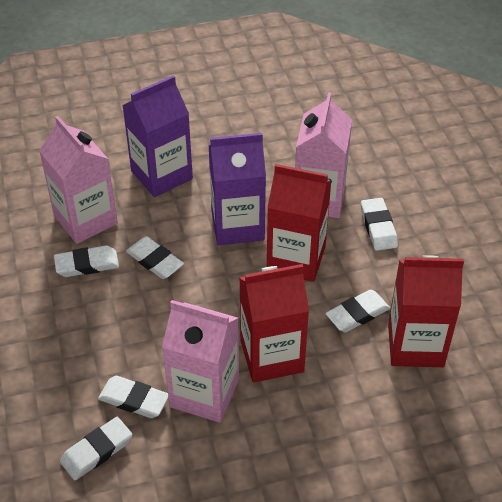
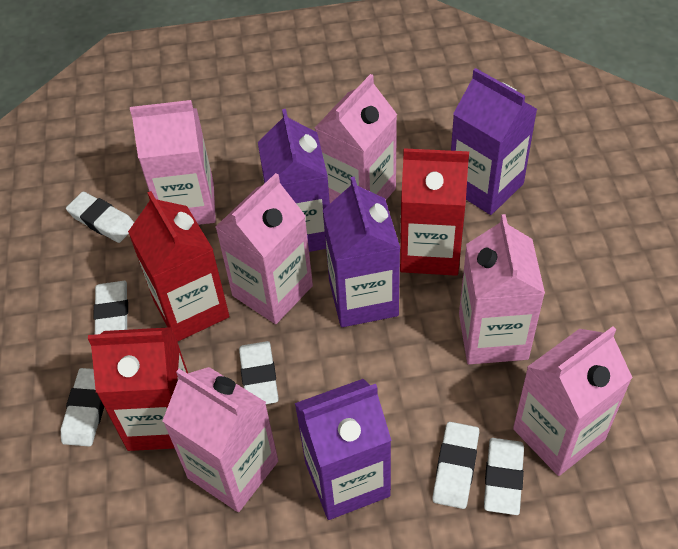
pink carton: 3 -> 6
purple carton: 2 -> 4

